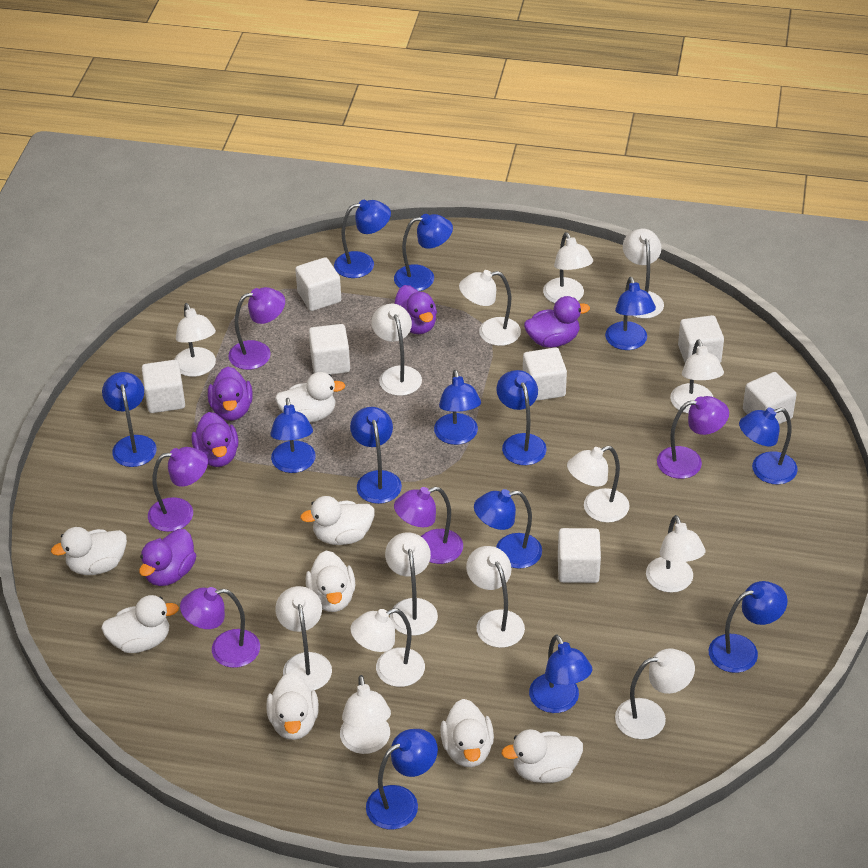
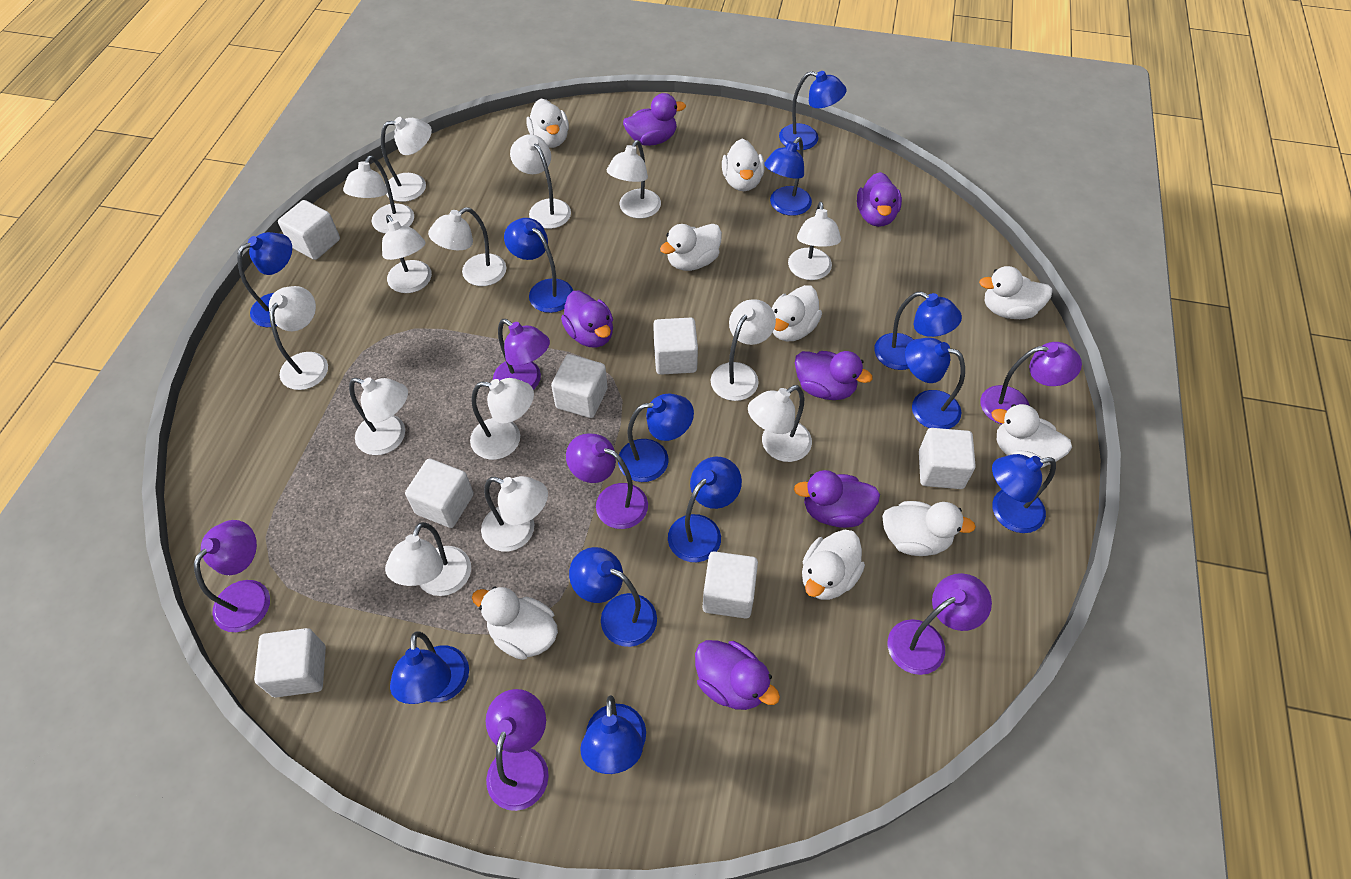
blue lamp: 13 -> 12
purple duck: 5 -> 6
purple lamp: 5 -> 6
white duck: 8 -> 9

